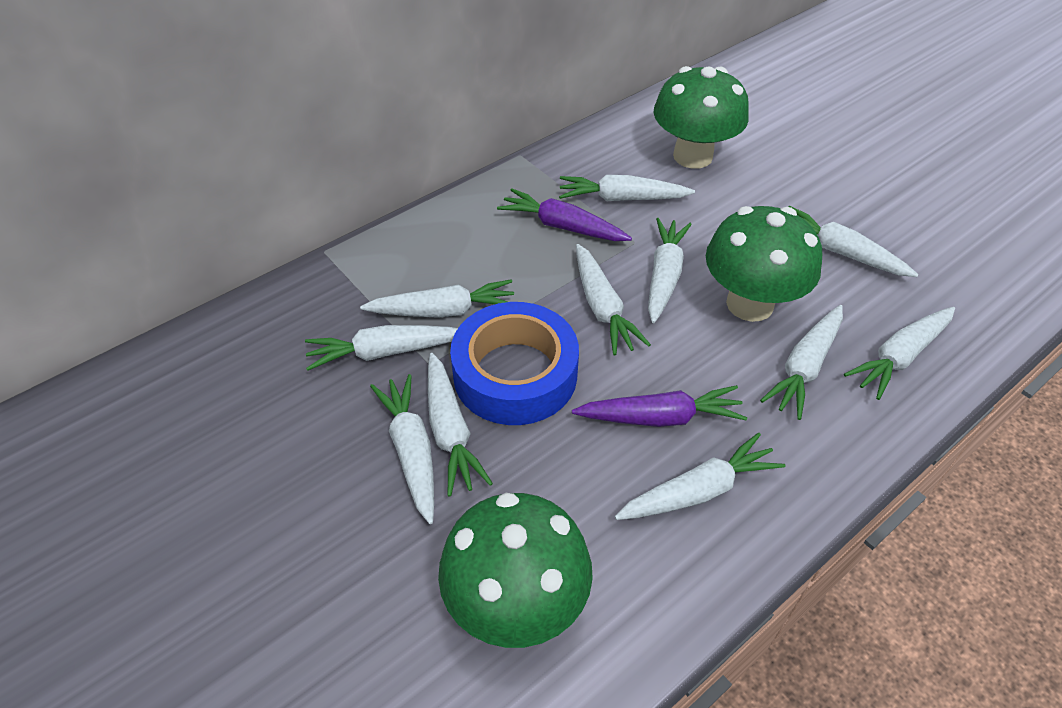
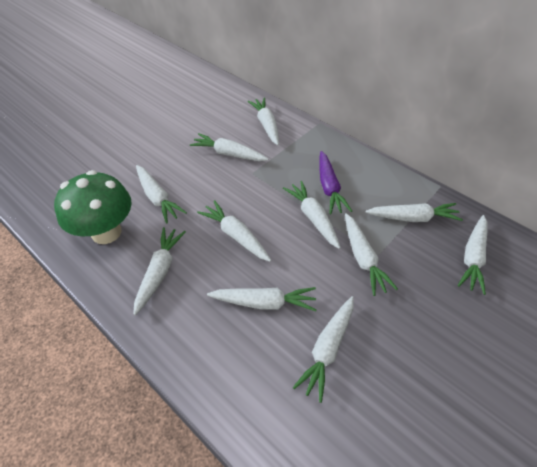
blue tape: 1 -> 0
green mushroom: 3 -> 1
purple carrot: 2 -> 1

